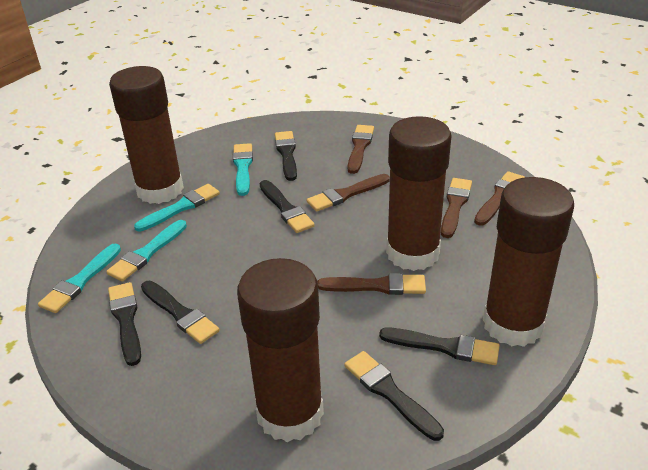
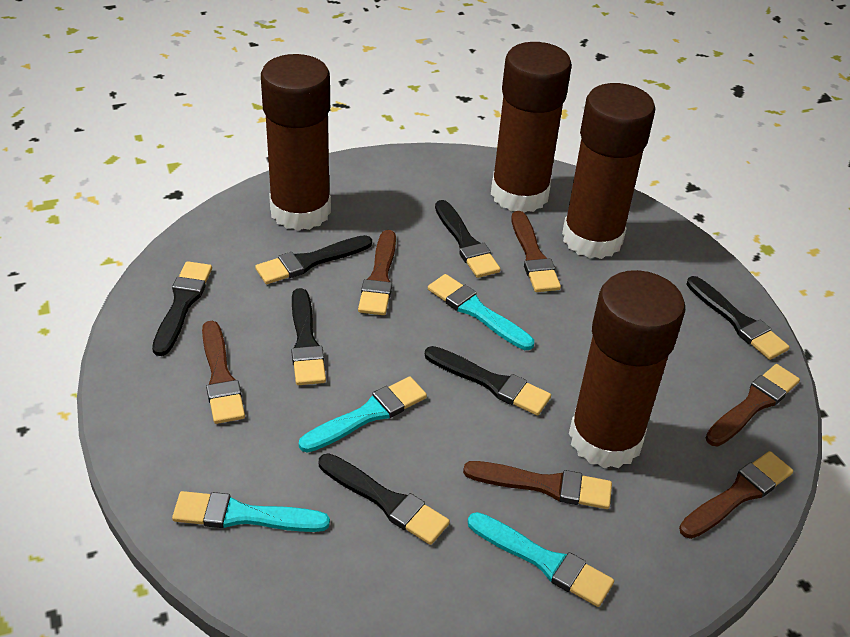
black brush: 6 -> 7
brown brush: 5 -> 6

